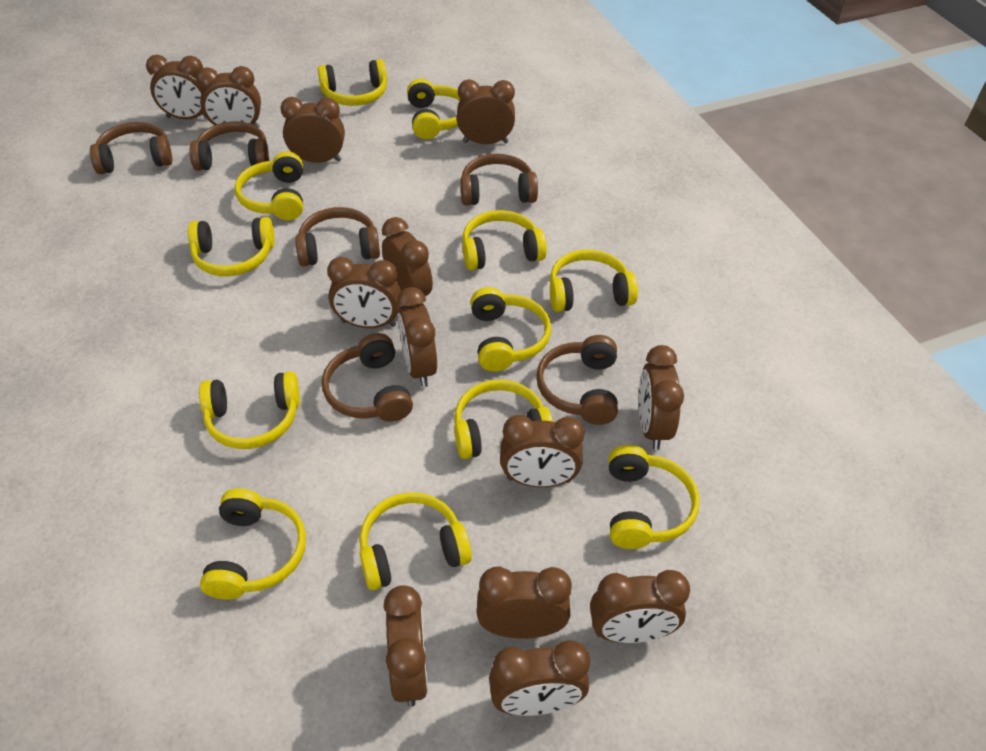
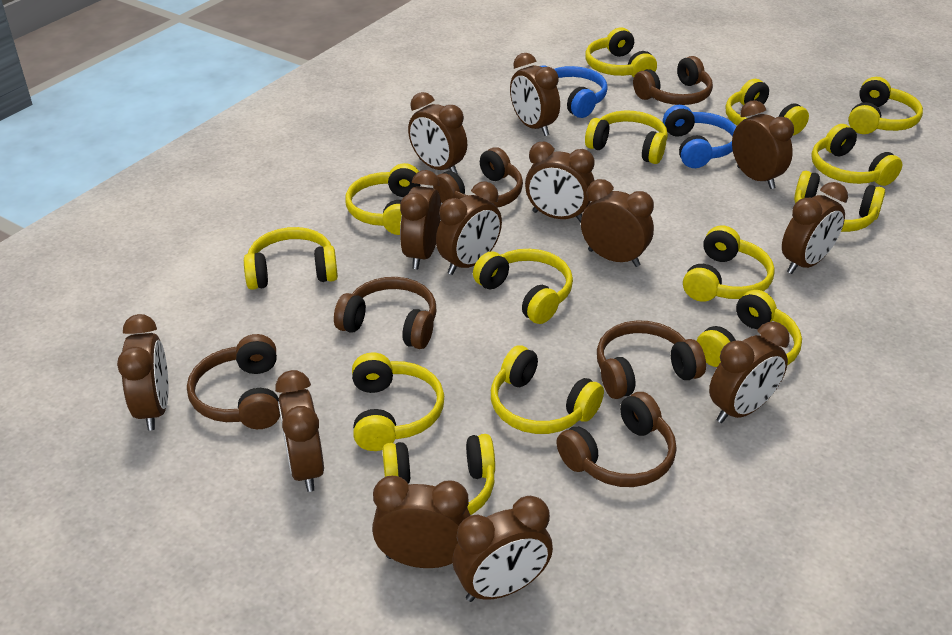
blue headphones: 0 -> 2
yellow headphones: 12 -> 14

